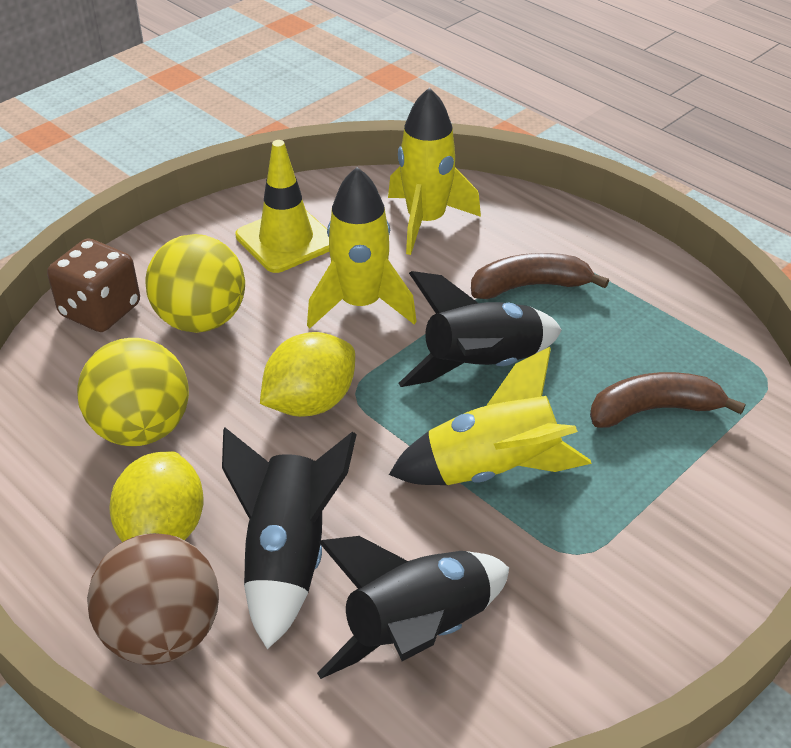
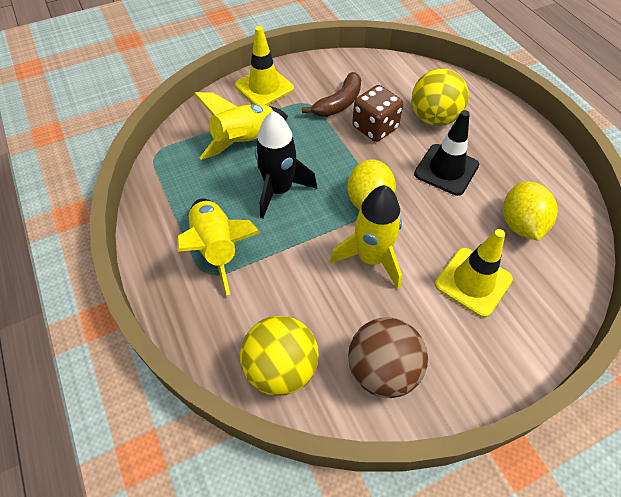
black rocket: 3 -> 1
black traffic cone: 0 -> 1
brown banana: 2 -> 1
yellow traffic cone: 1 -> 2

